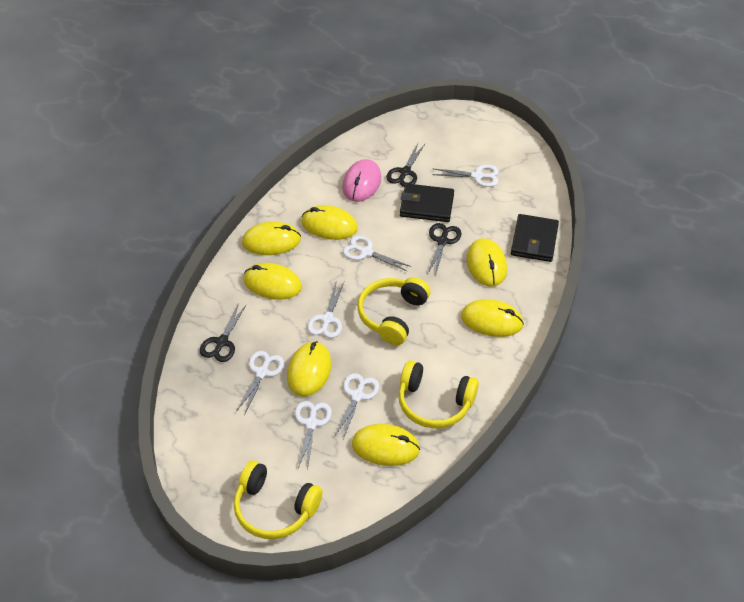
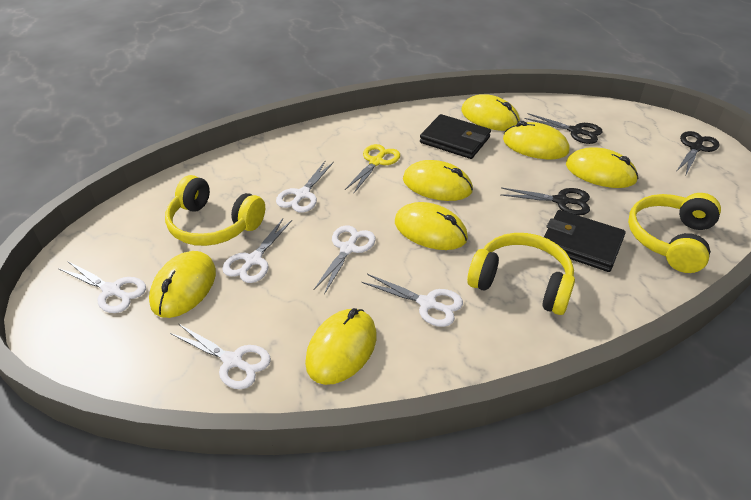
pink mouse: 1 -> 0
yellow scissors: 0 -> 1

